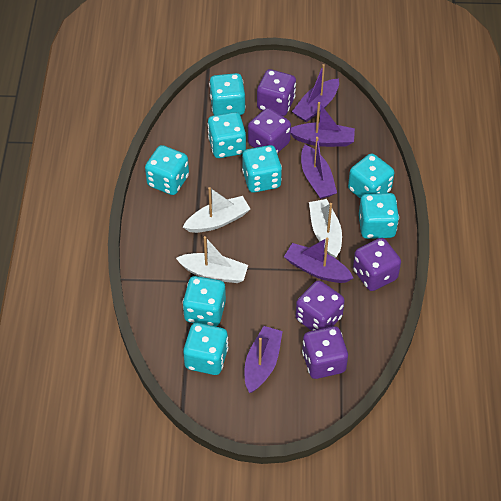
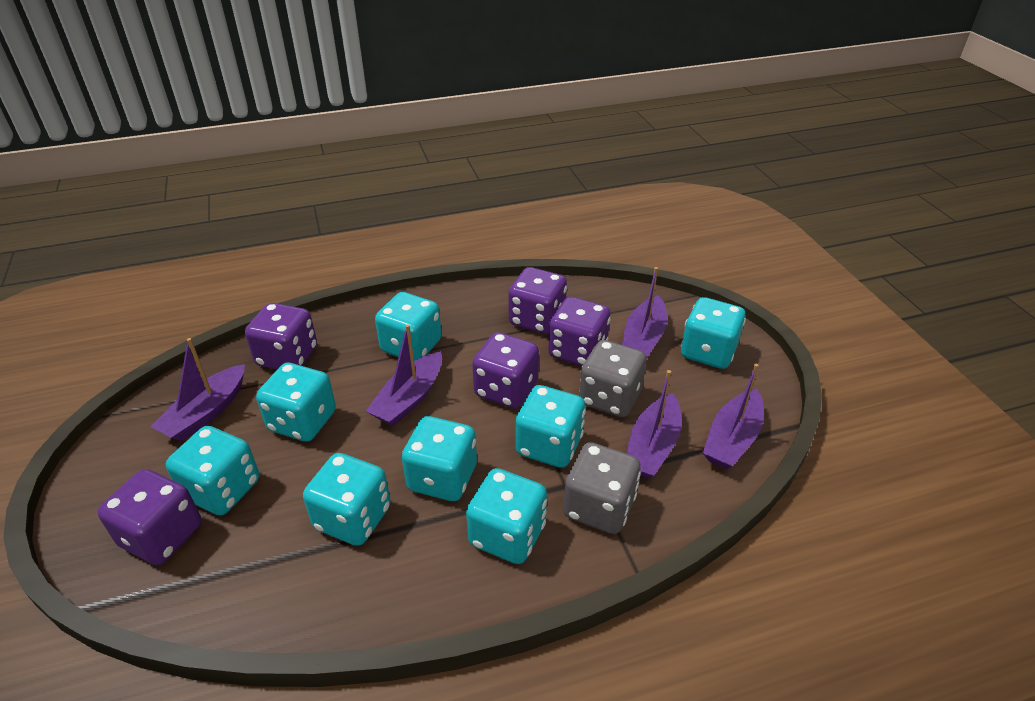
grey dice: 0 -> 2
white boat: 3 -> 0

